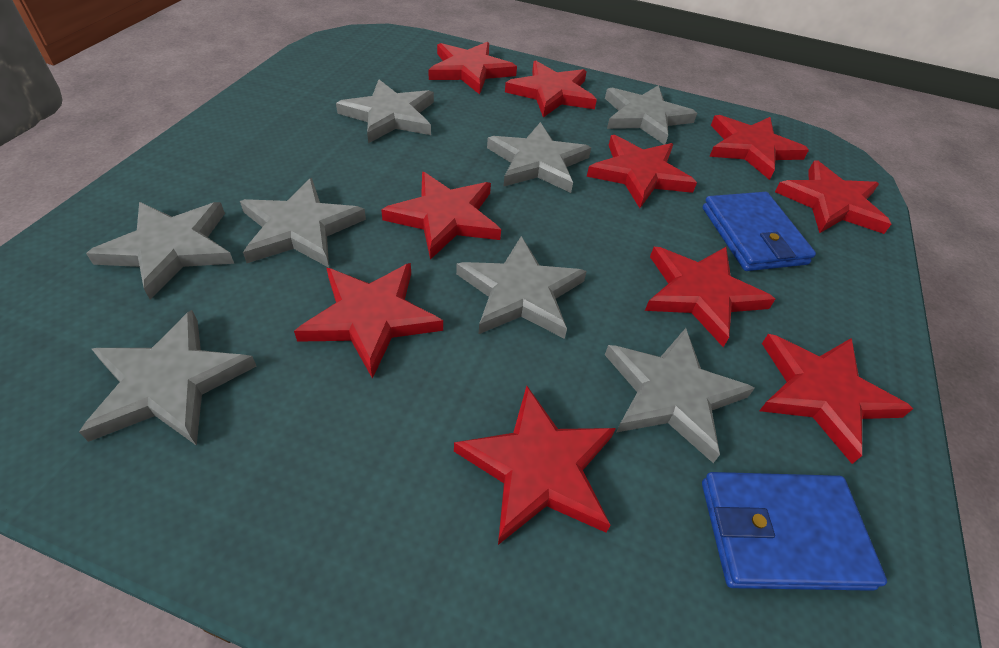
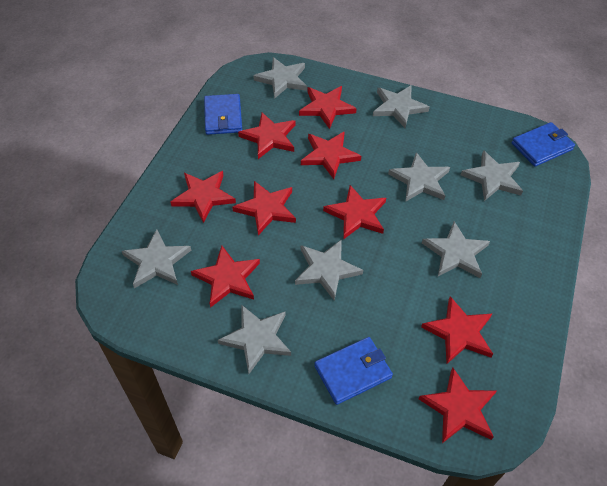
blue wallet: 2 -> 3
red star: 10 -> 9

